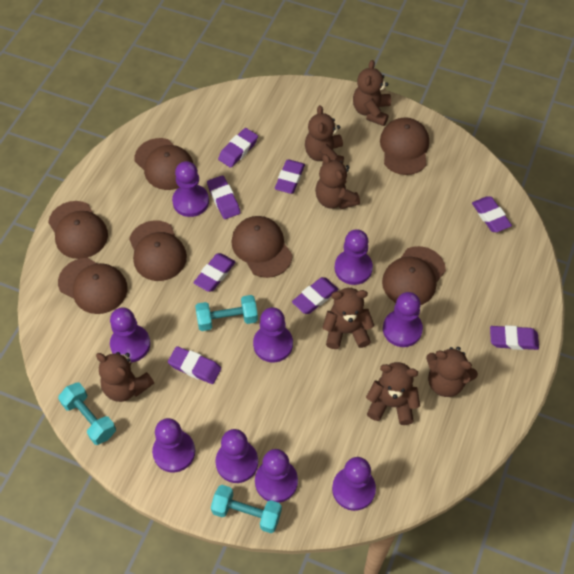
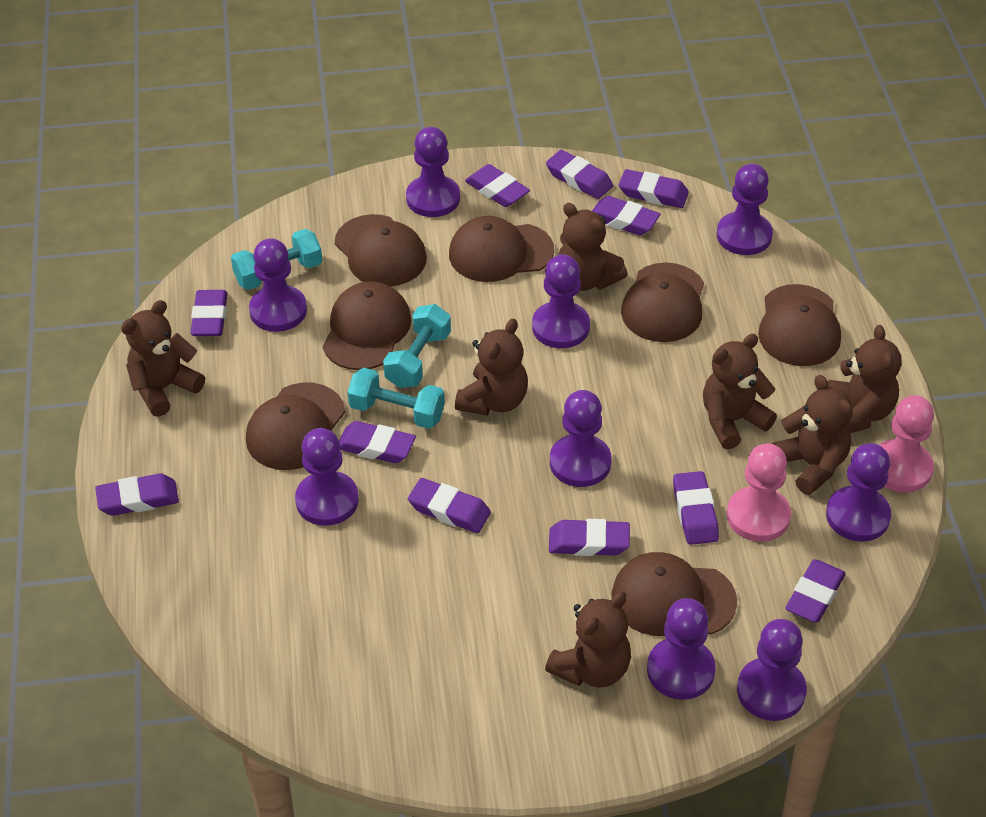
pink pawn: 0 -> 2
purple eraser: 8 -> 11

